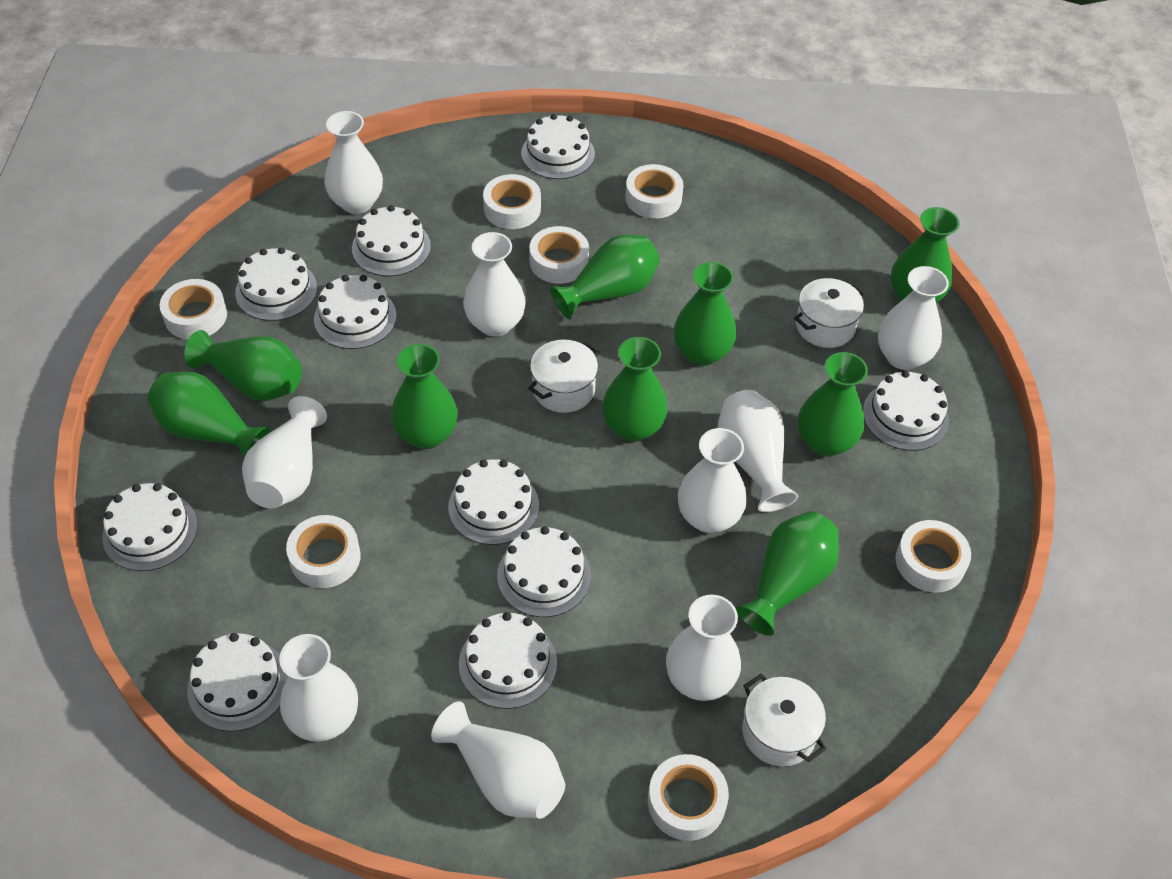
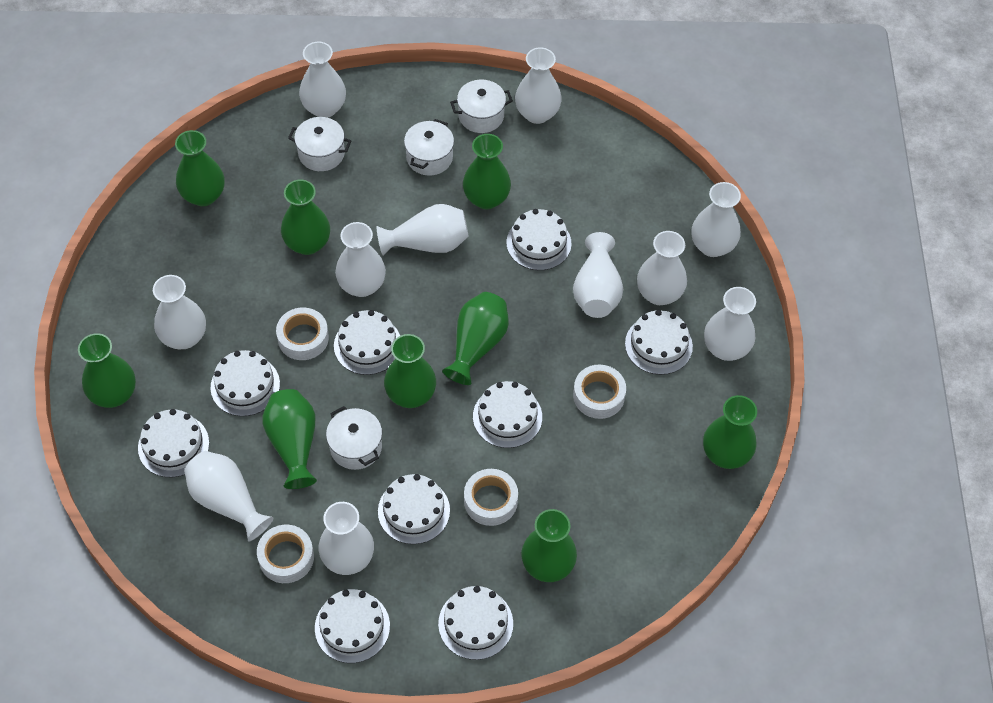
white cake: 10 -> 9
white pot: 3 -> 4
white tape: 7 -> 4
white vase: 9 -> 11

